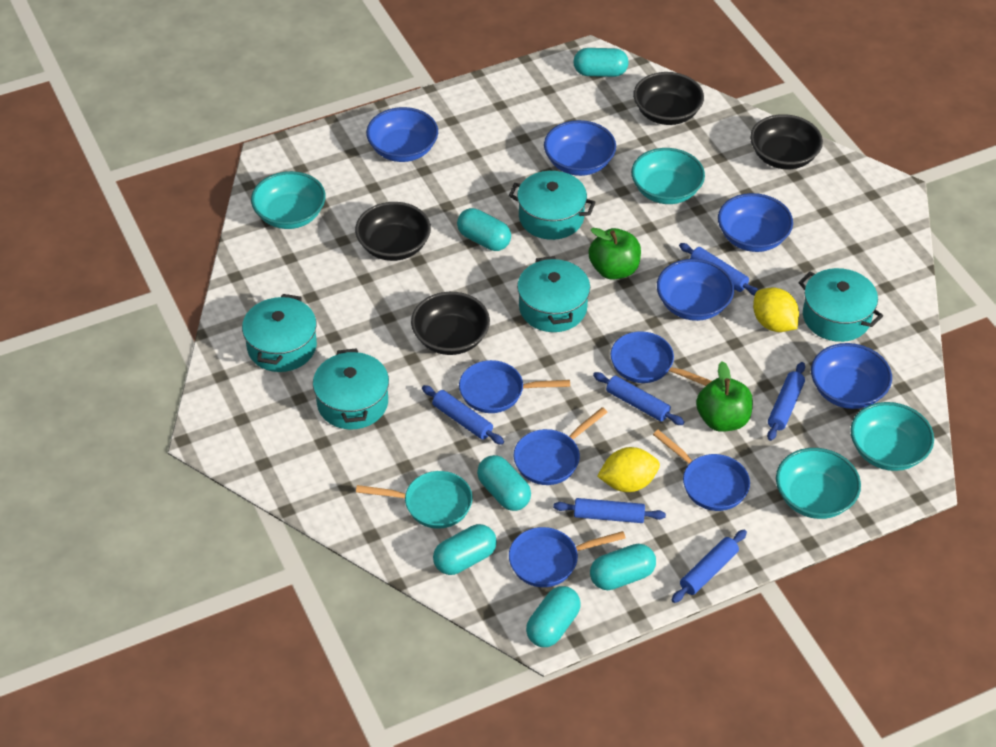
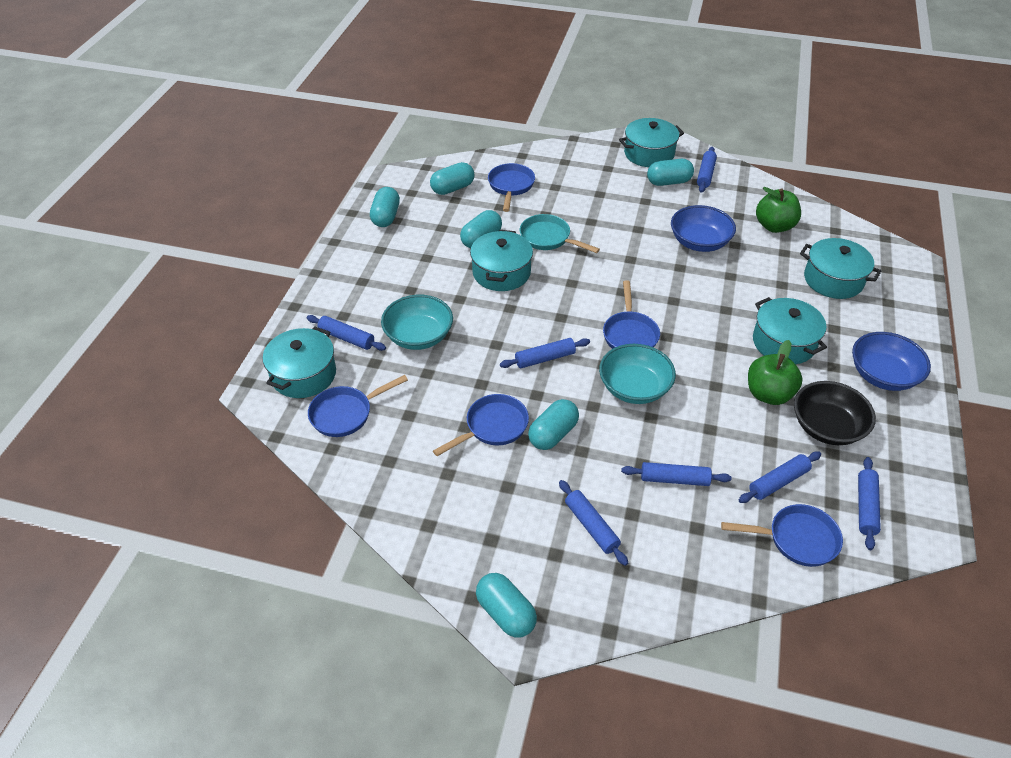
black bowl: 4 -> 1
blue bowl: 5 -> 2
blue rolling pin: 6 -> 7
turquoise bowl: 4 -> 2
yellow lemon: 2 -> 0

